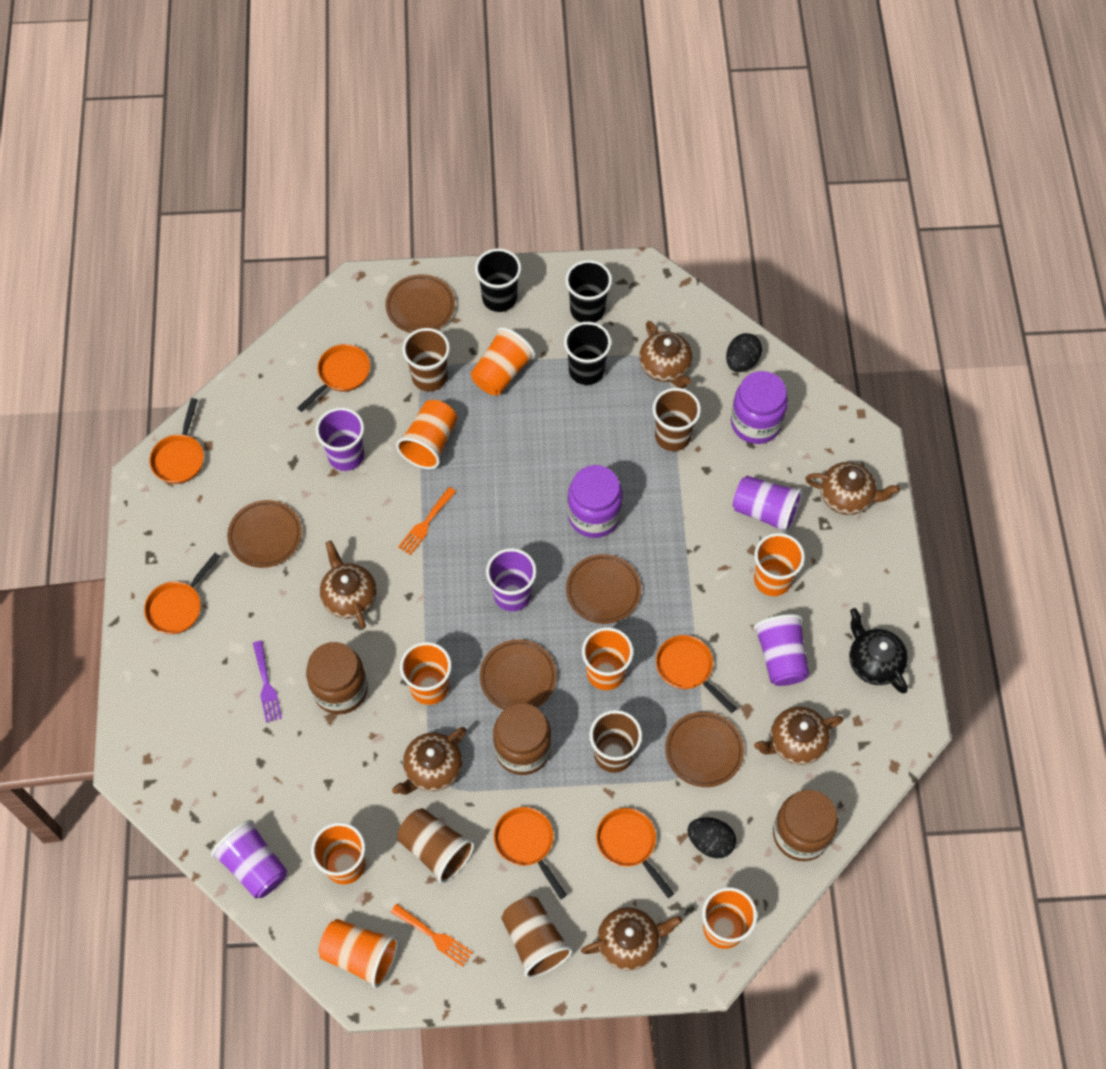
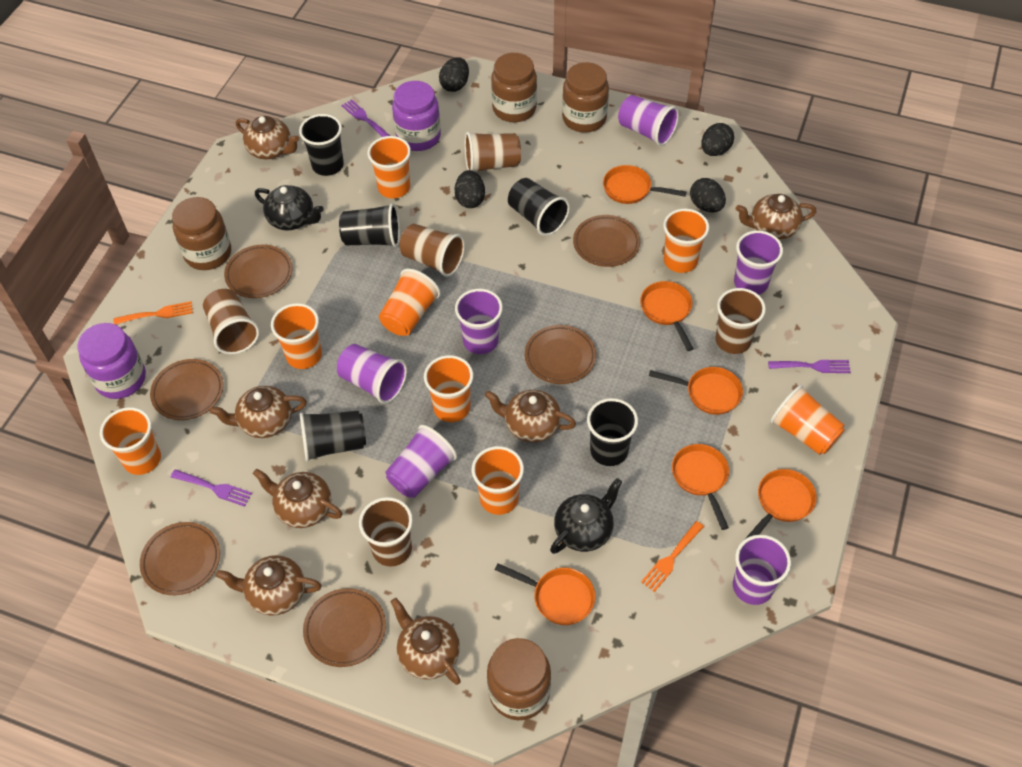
black cup: 3 -> 5
black egg: 2 -> 4
black teapot: 1 -> 2
brown jar: 3 -> 4
brown plate: 5 -> 6
brown teapot: 6 -> 7
purple cup: 5 -> 6
purple fork: 1 -> 3

